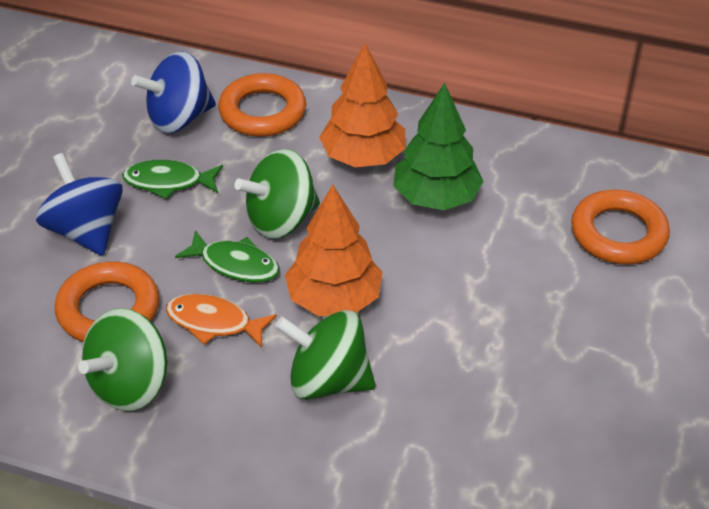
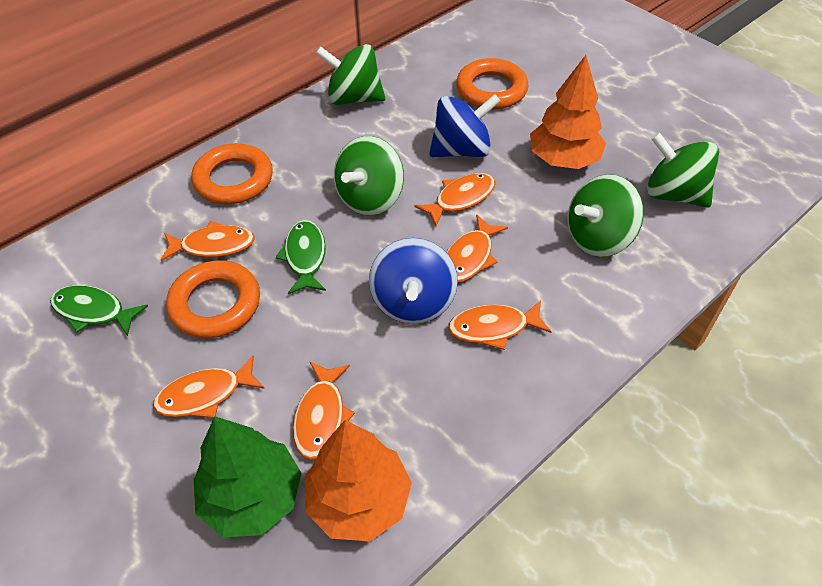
green spinning top: 3 -> 4
orange fish: 1 -> 6

